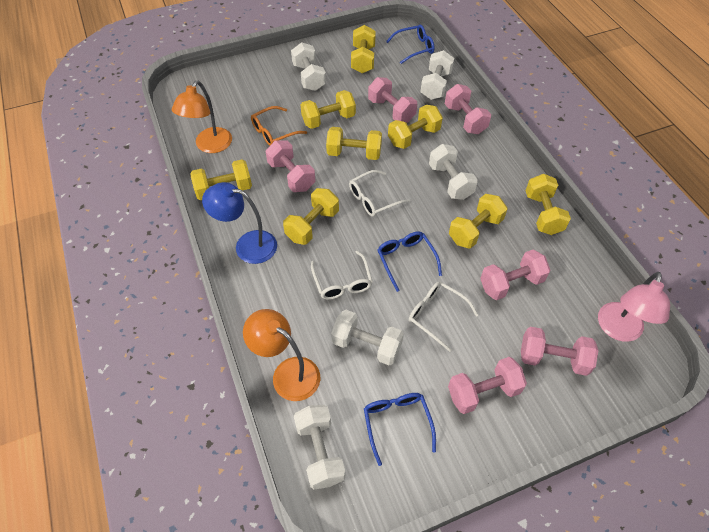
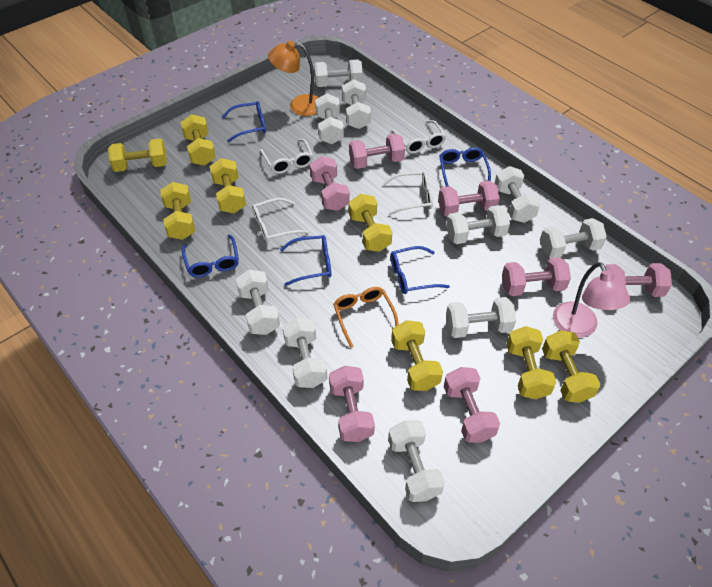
blue glasses: 3 -> 5
blue lamp: 1 -> 0
orange lamp: 2 -> 1
pink dumbbell: 6 -> 7
white dumbbell: 5 -> 10
white glasses: 3 -> 4

